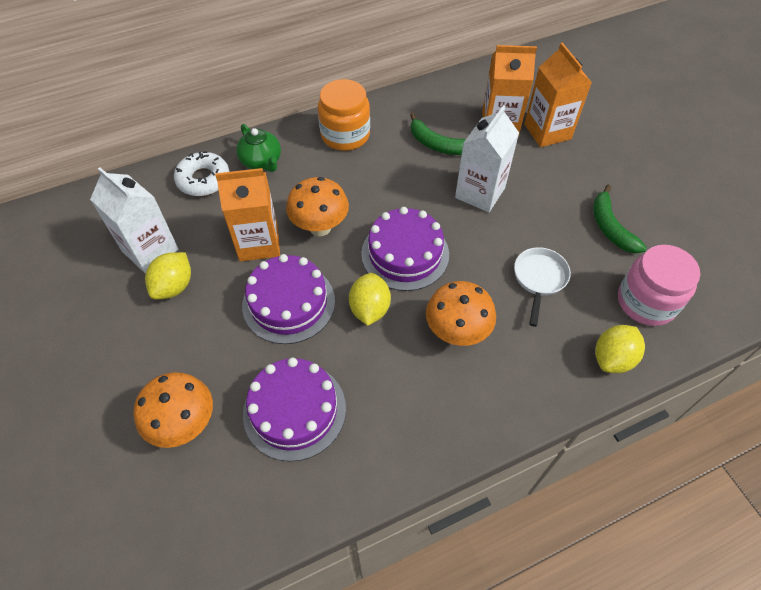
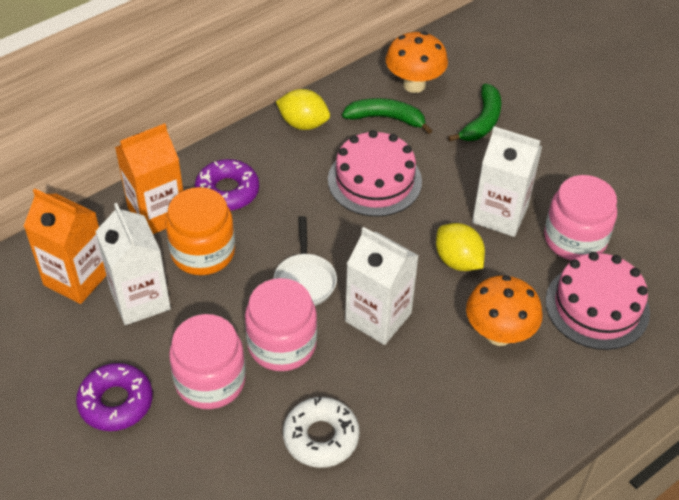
green teapot: 1 -> 0
orange carton: 3 -> 2
orange mushroom: 3 -> 2
pink cake: 0 -> 2
pink jar: 1 -> 3
purple cake: 3 -> 0
purple donut: 0 -> 2
white carton: 2 -> 3
yellow lemon: 3 -> 2

